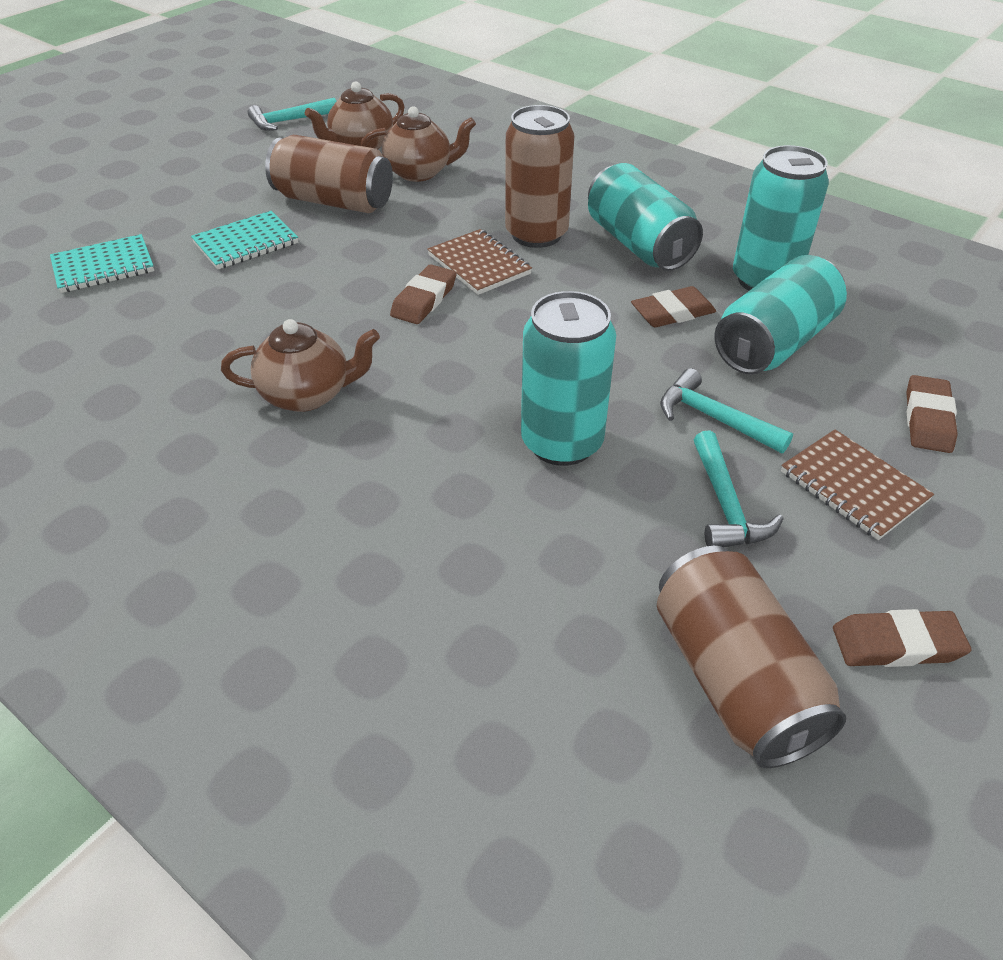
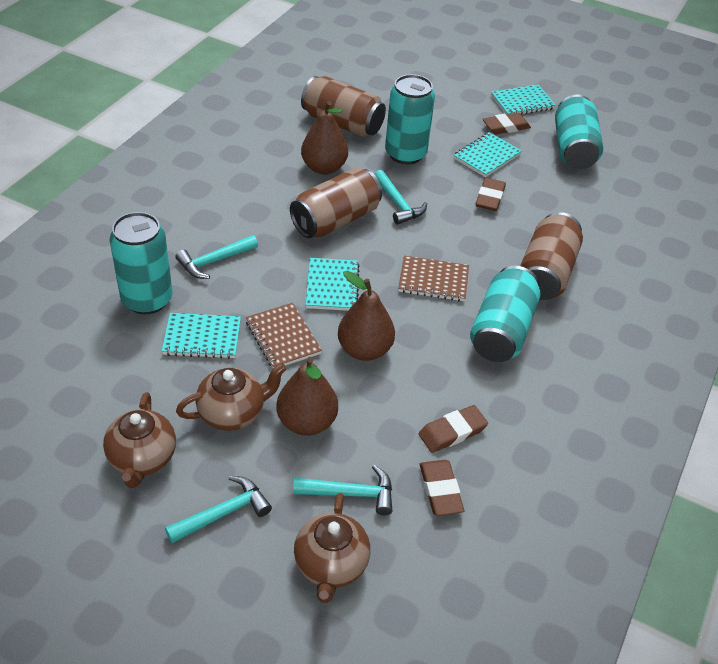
brown pear: 0 -> 3
turquoise hammer: 3 -> 4
turquoise notebook: 2 -> 4

